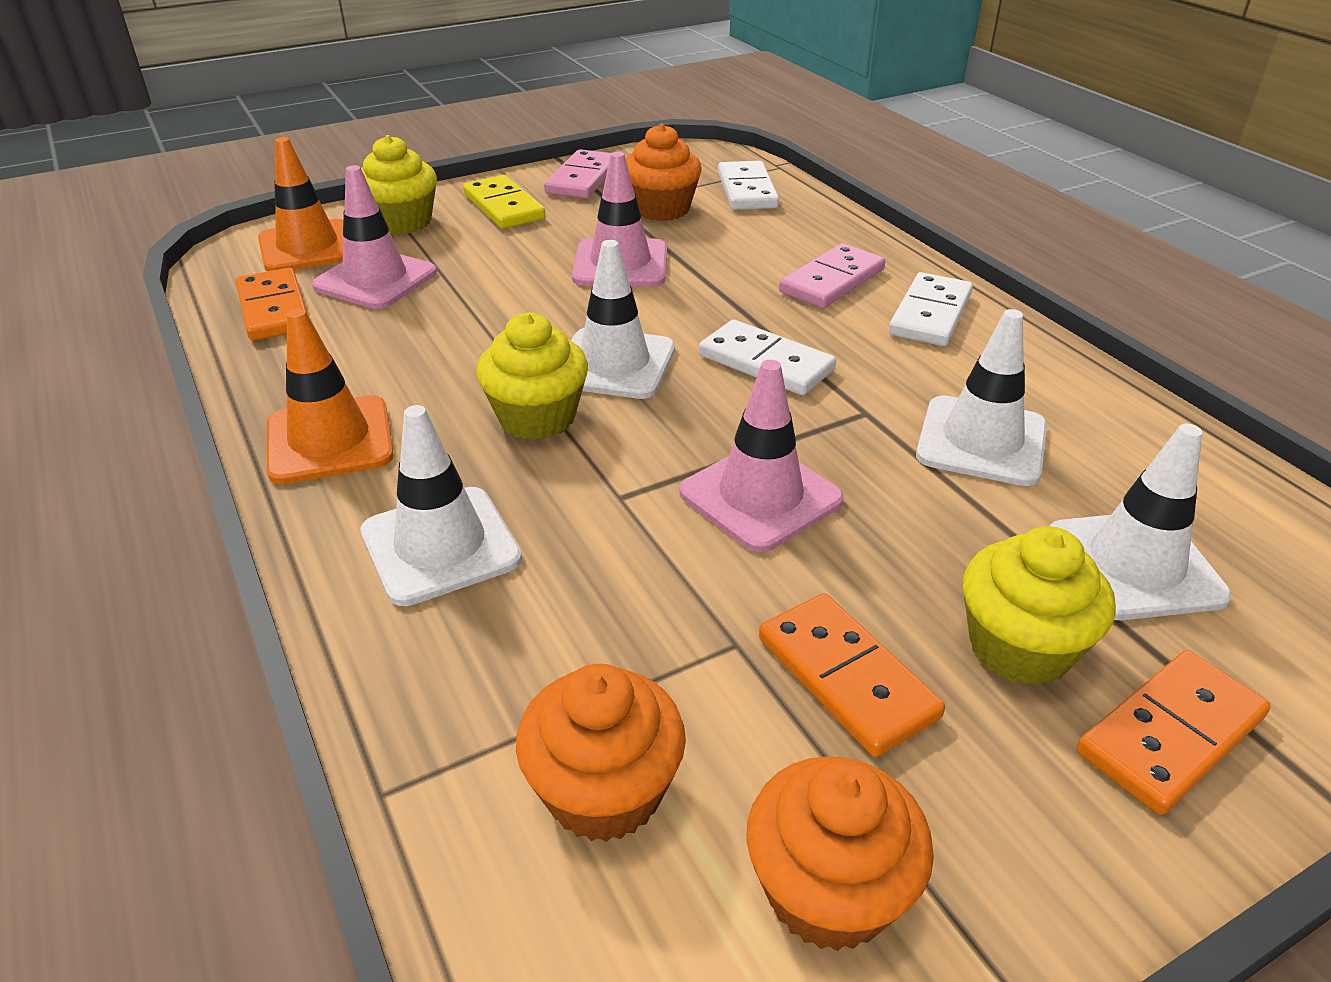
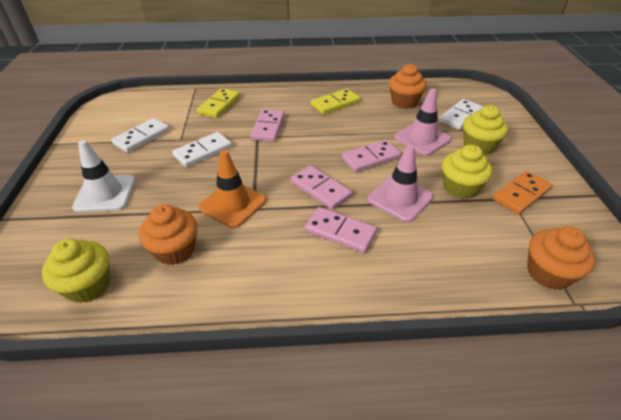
orange domino: 3 -> 1
orange traffic cone: 2 -> 1
pink domino: 2 -> 4
pink traffic cone: 3 -> 2
white traffic cone: 4 -> 1
yellow domino: 1 -> 2

